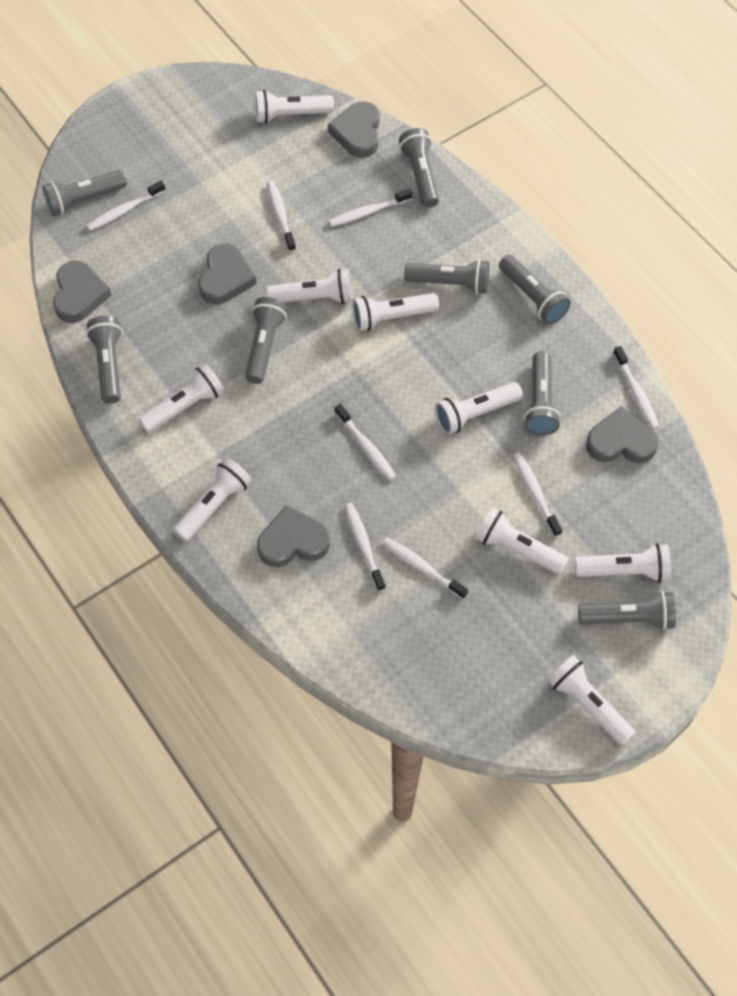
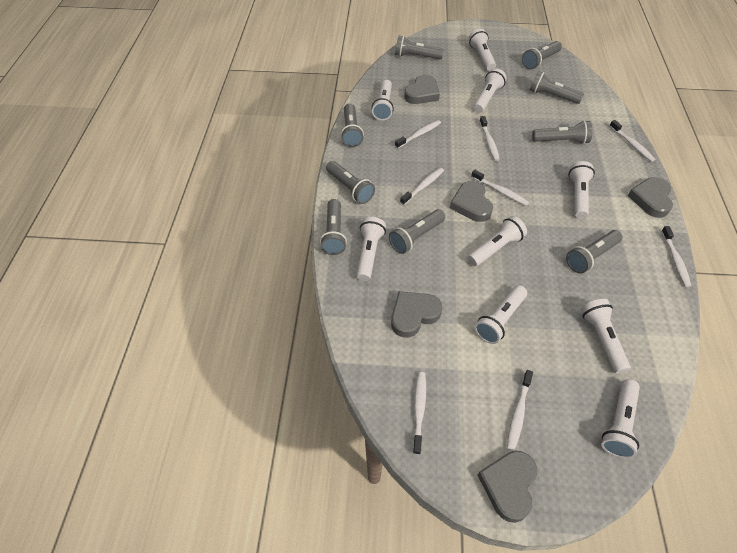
grey flashlight: 8 -> 9

